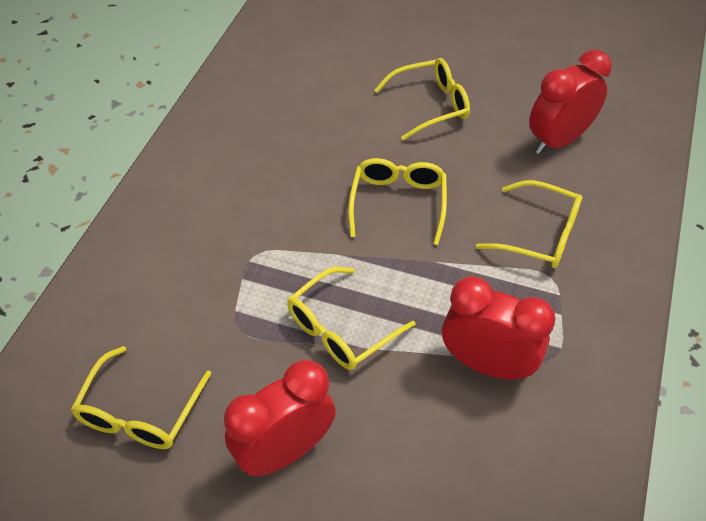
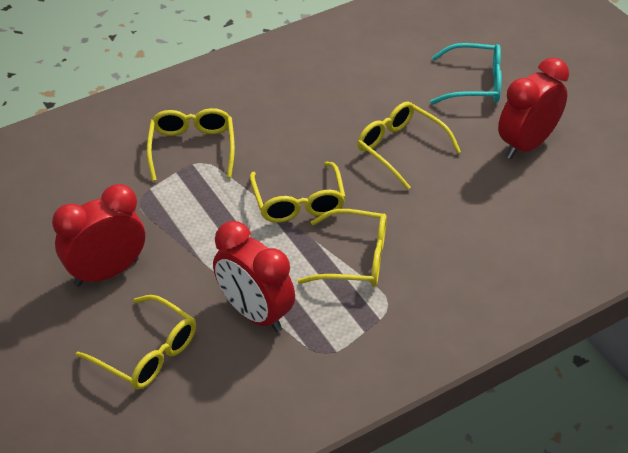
turquoise glasses: 0 -> 1

